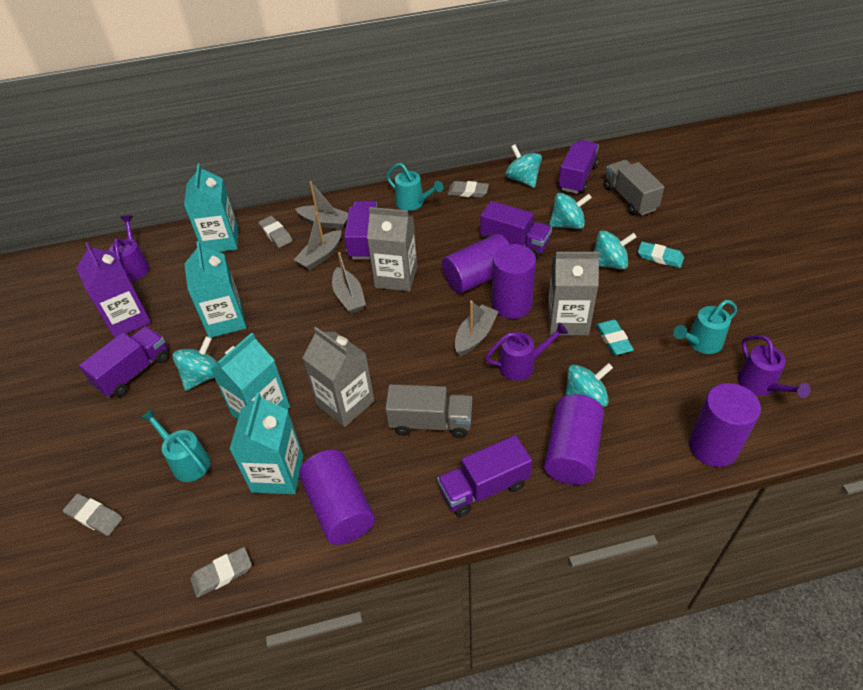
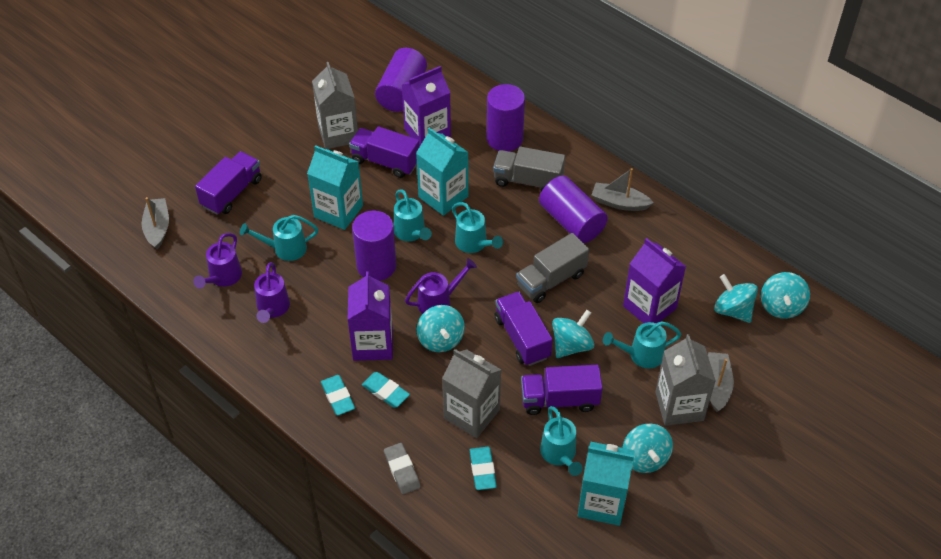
grey boat: 4 -> 3
grey eraser: 4 -> 1
purple carton: 1 -> 3
purple cylinder: 5 -> 4
purple truck: 5 -> 4
turquoise carton: 4 -> 3
turquoise eraser: 2 -> 3
turquoise watering can: 3 -> 5

